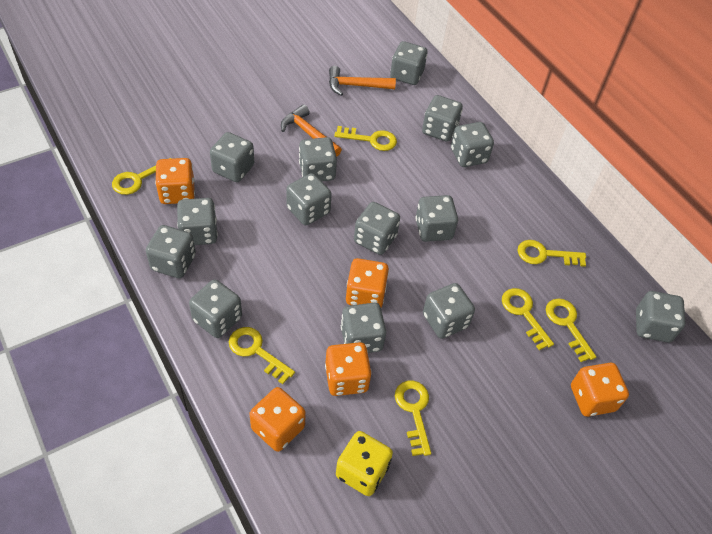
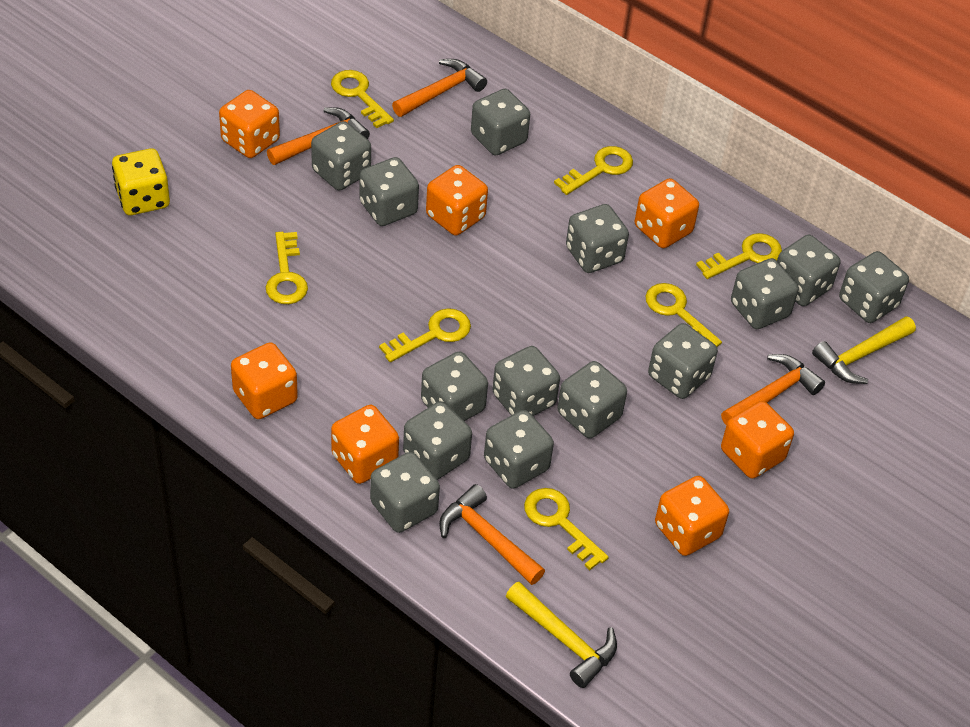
orange dice: 5 -> 7
orange hammer: 2 -> 4
yellow hammer: 0 -> 2

